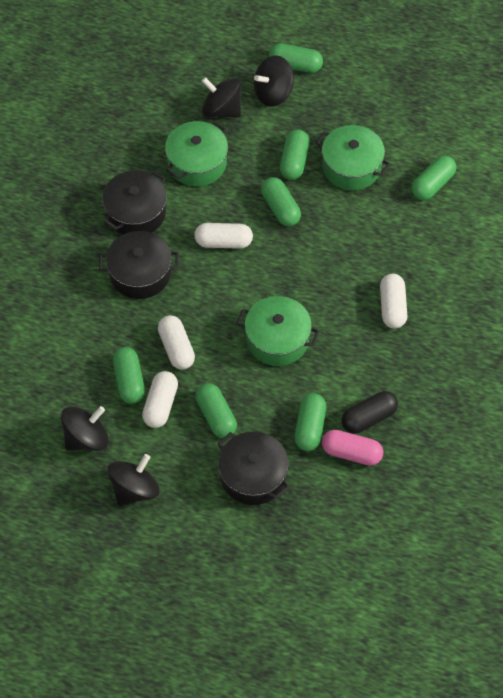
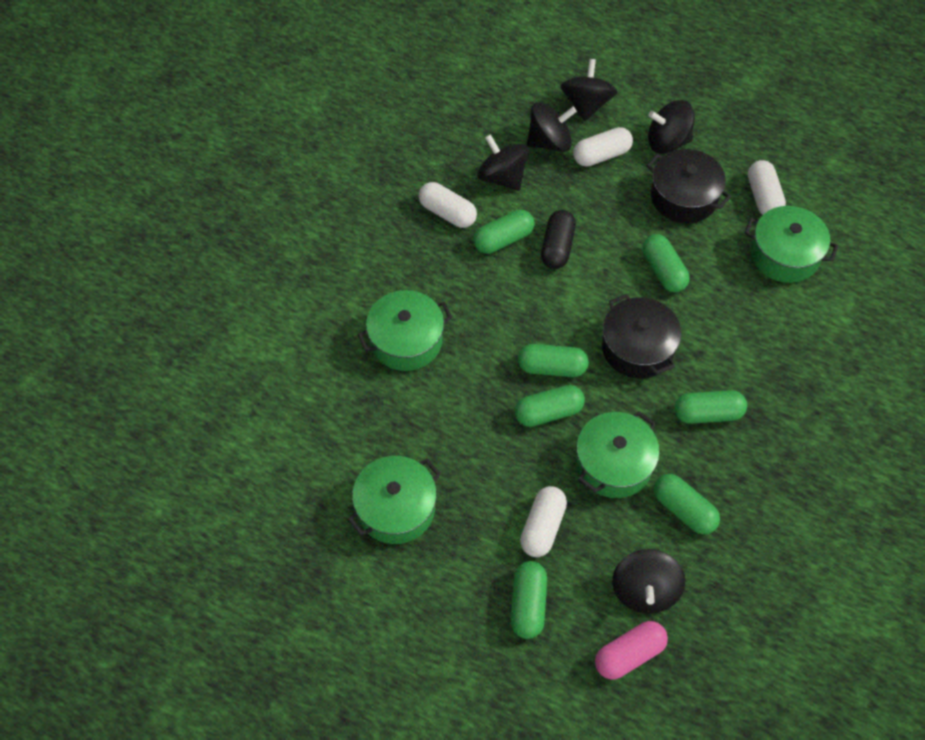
black pot: 3 -> 2
black spinning top: 4 -> 5
green pot: 3 -> 4

